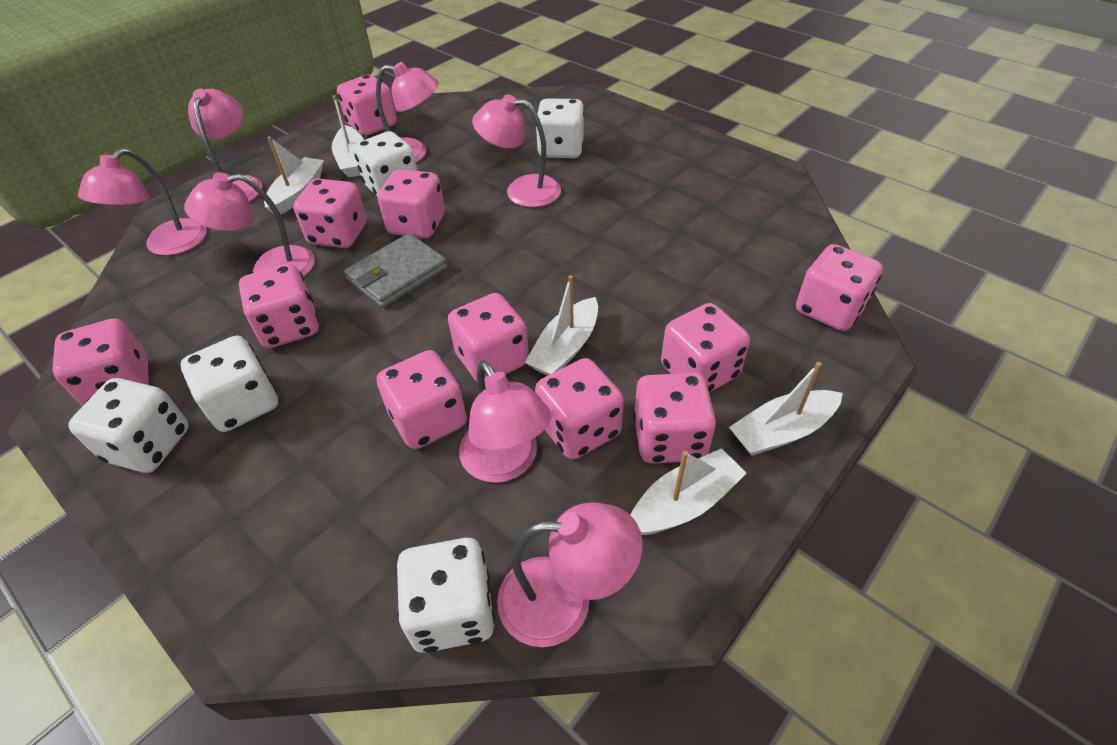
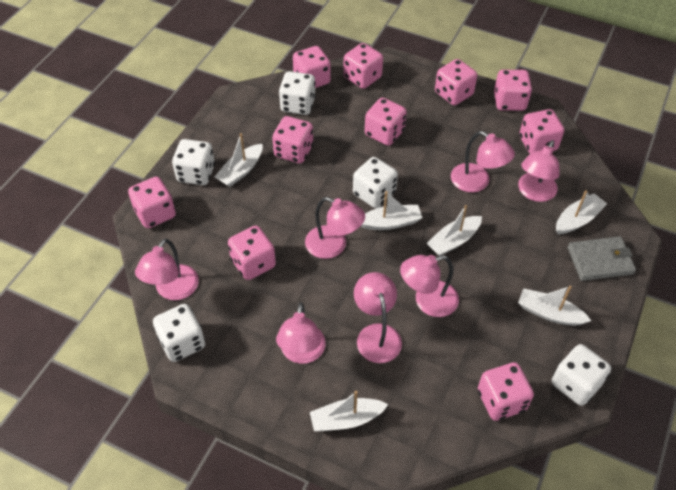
pink dice: 11 -> 10
white boat: 5 -> 6

